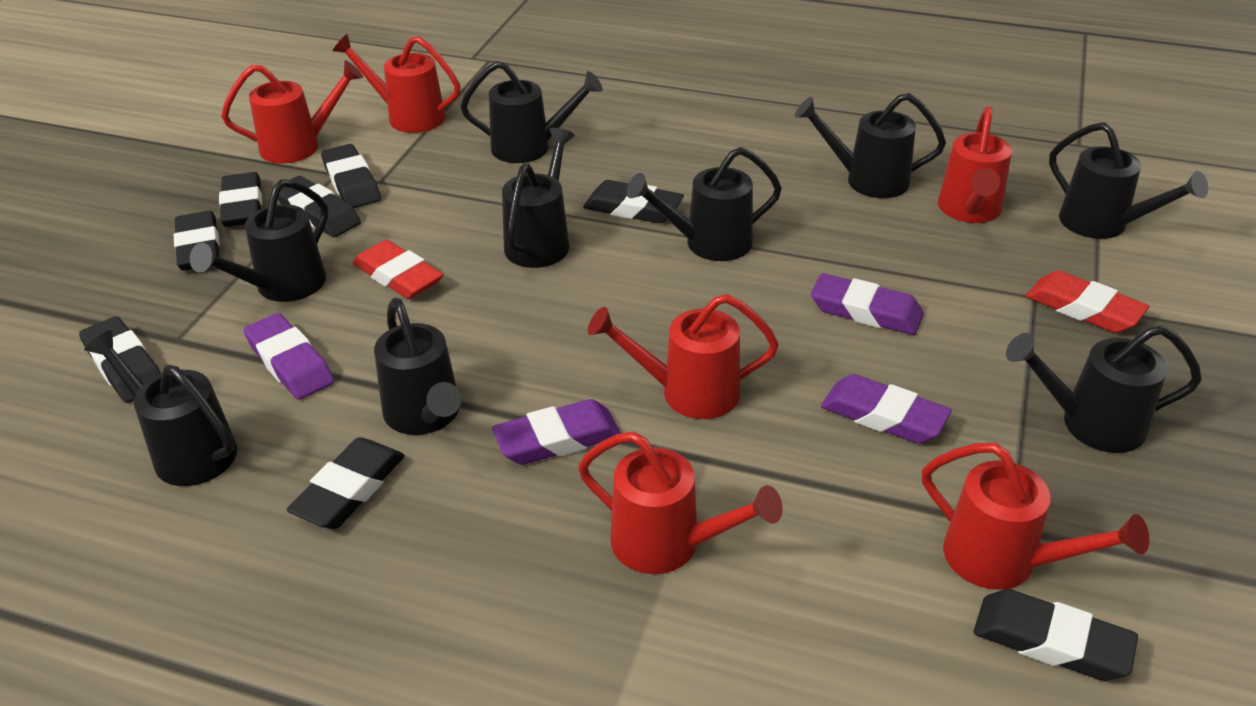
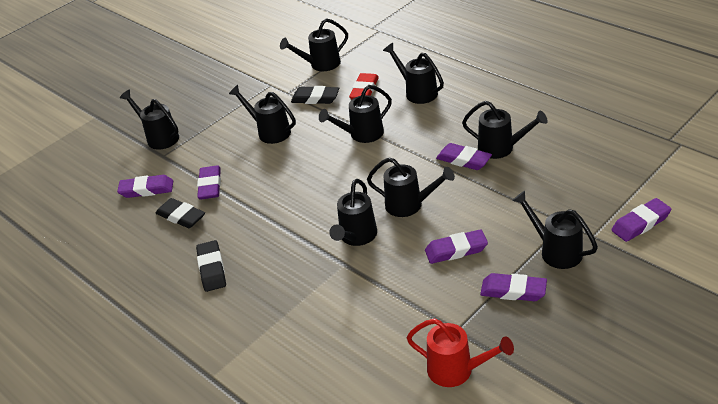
black eraser: 8 -> 3
purple eraser: 4 -> 6
red eraser: 2 -> 1
red watering can: 6 -> 1

